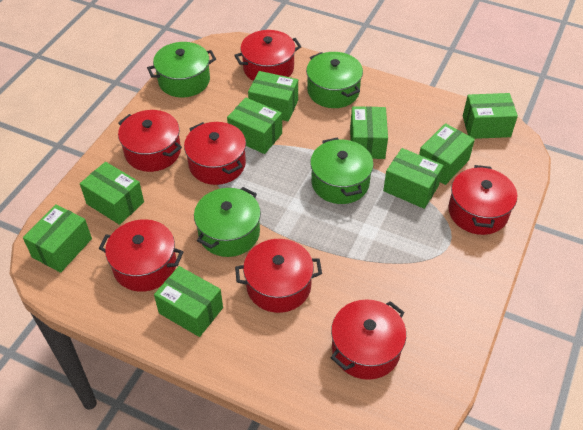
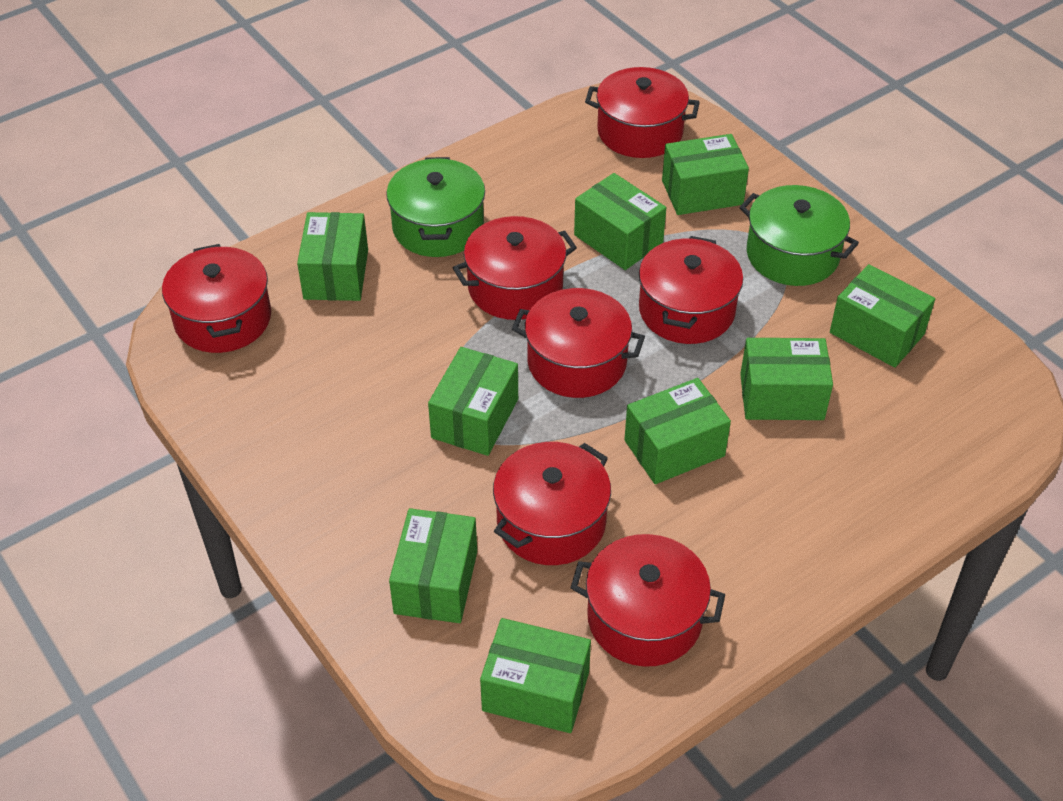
green pot: 4 -> 2

